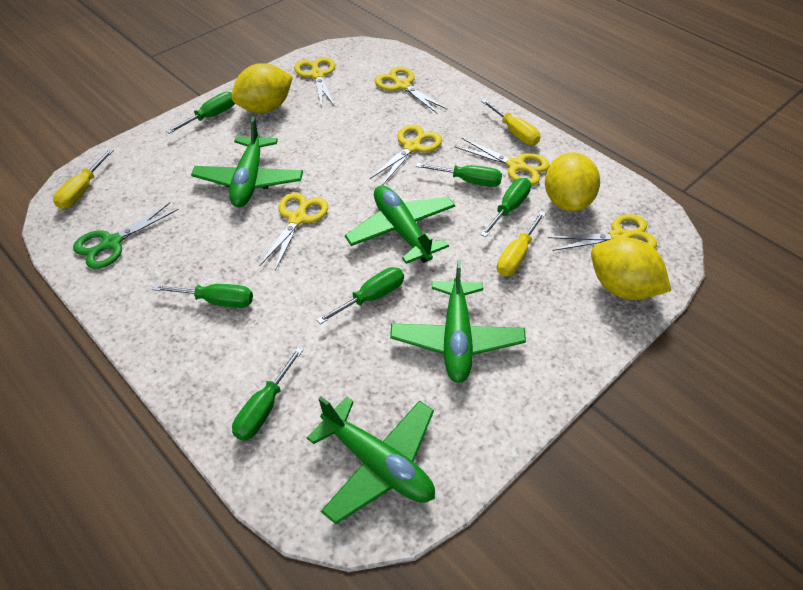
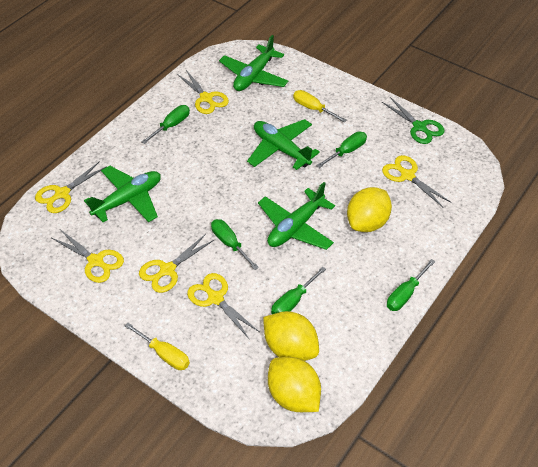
green screwdriver: 6 -> 5
yellow screwdriver: 3 -> 2

